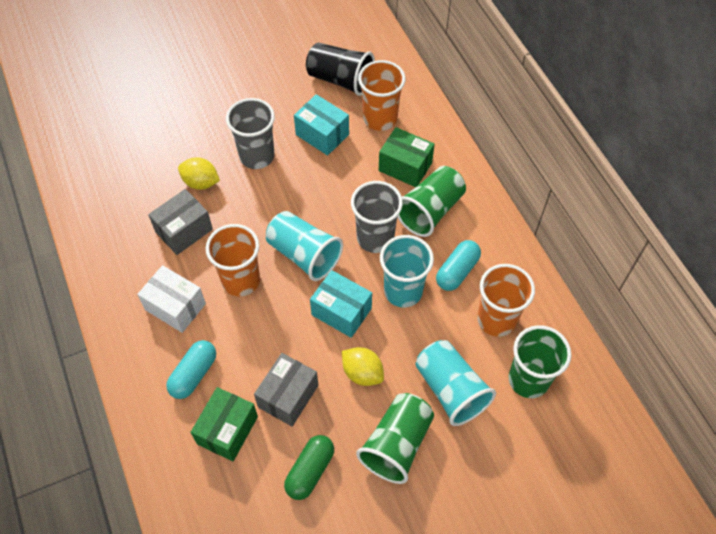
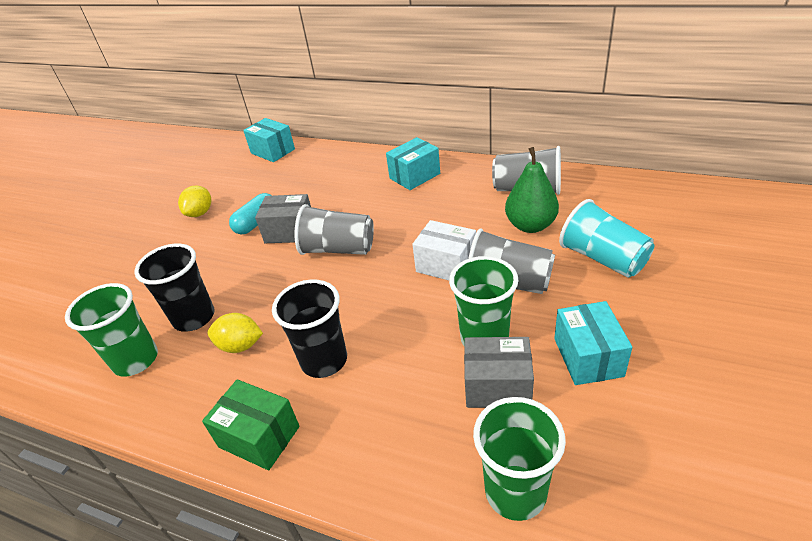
black cup: 1 -> 2
green box: 2 -> 1
green capsule: 1 -> 0
green pear: 0 -> 1
grey cup: 2 -> 3
orange cup: 3 -> 0
turquoise box: 2 -> 3
turquoise capsule: 2 -> 1
turquoise cup: 3 -> 1

